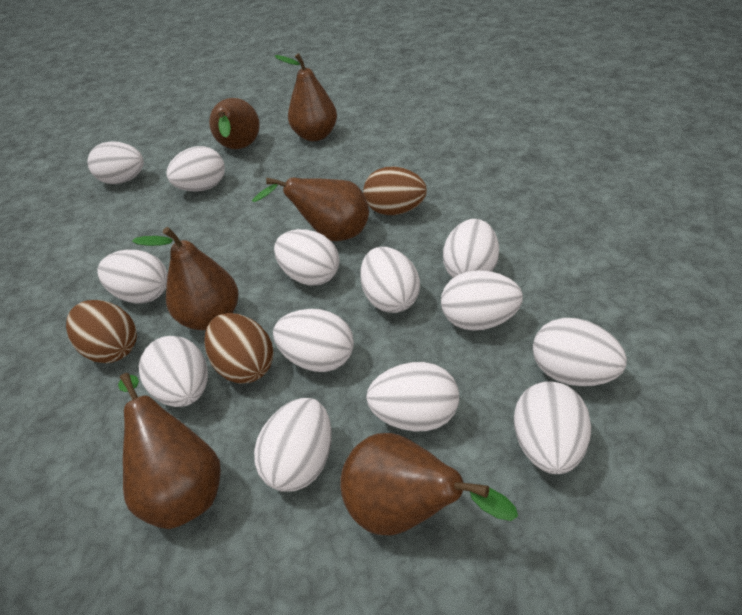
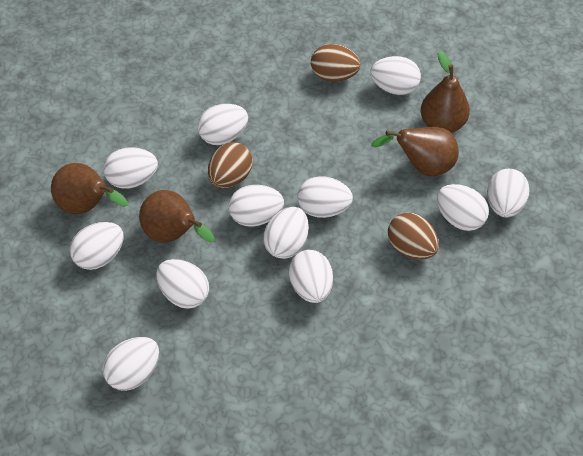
brown pear: 6 -> 4
white egg: 13 -> 12

